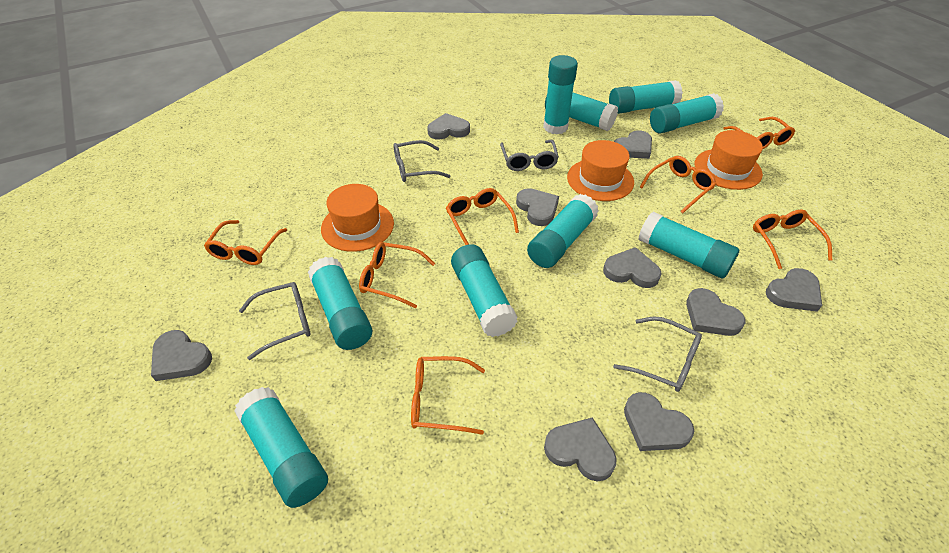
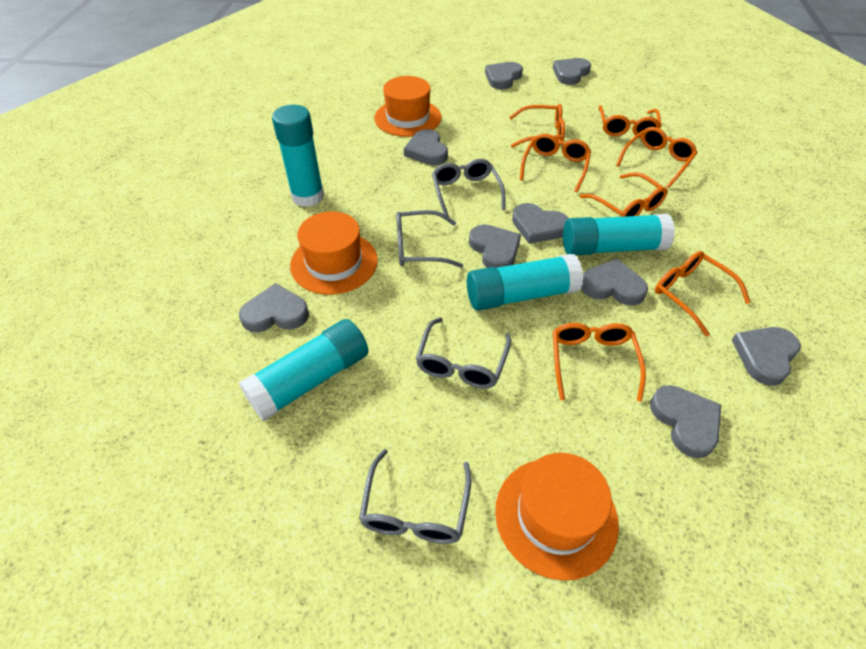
turquoise glue stick: 9 -> 4

